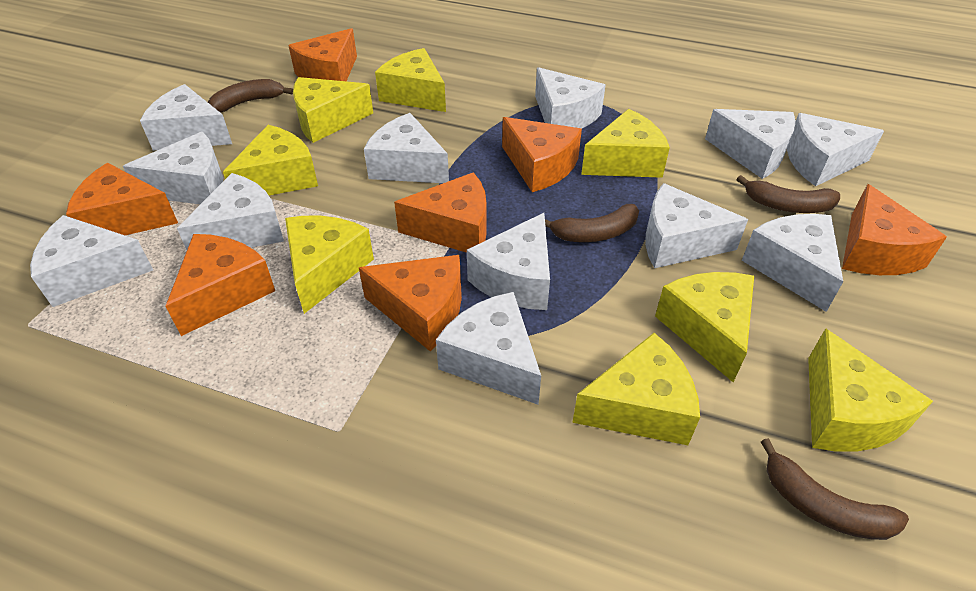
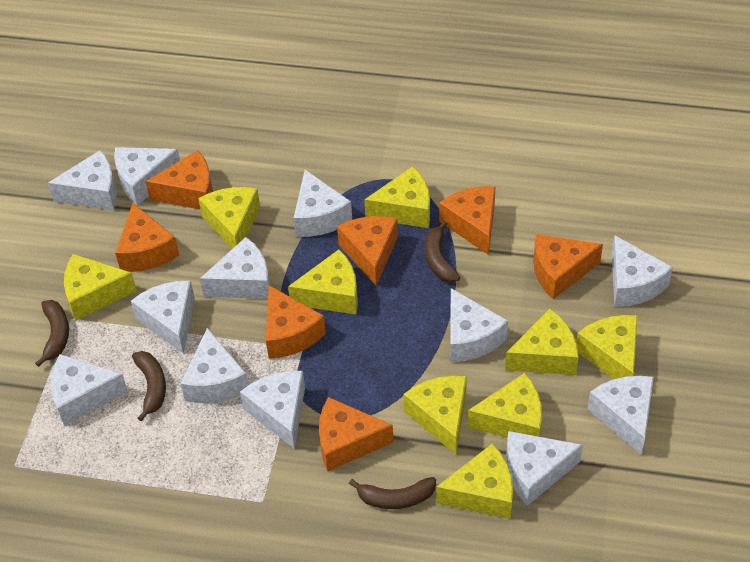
yellow cheese: 8 -> 9

